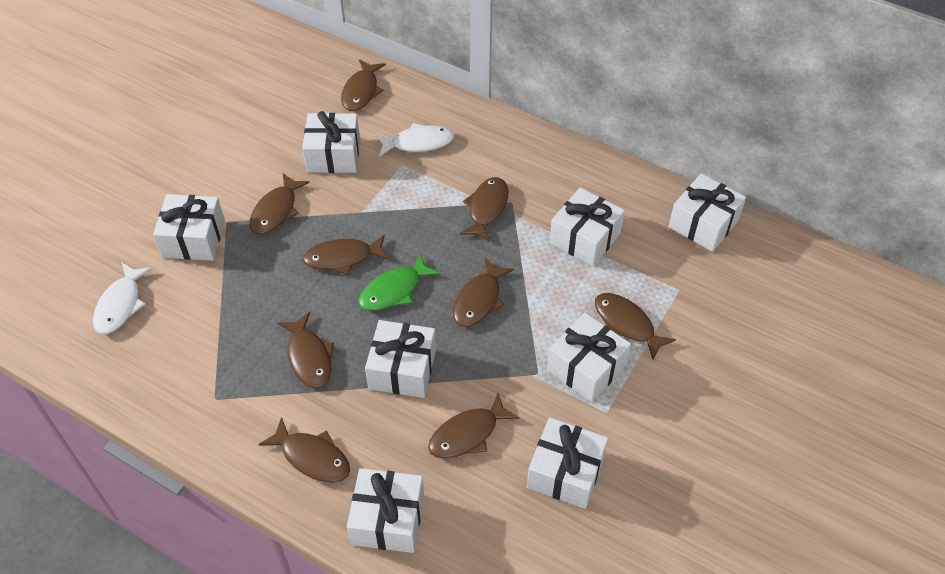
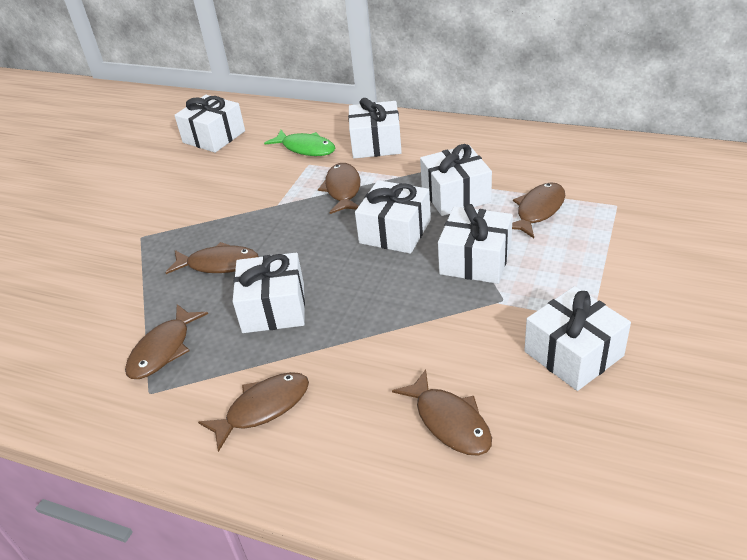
brown fish: 9 -> 6
white fish: 2 -> 0
white gift: 8 -> 7

